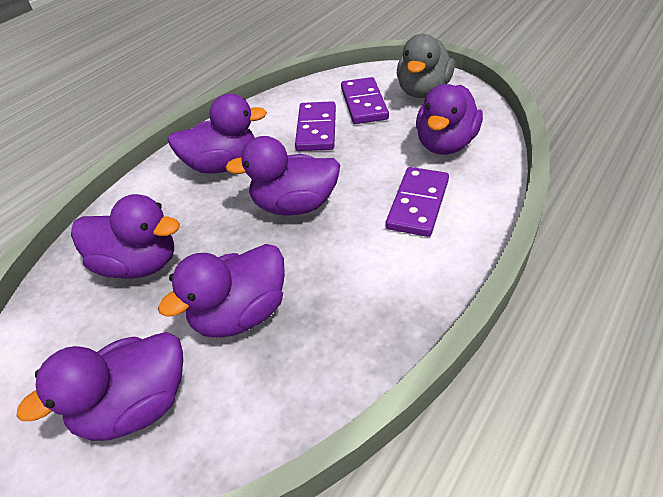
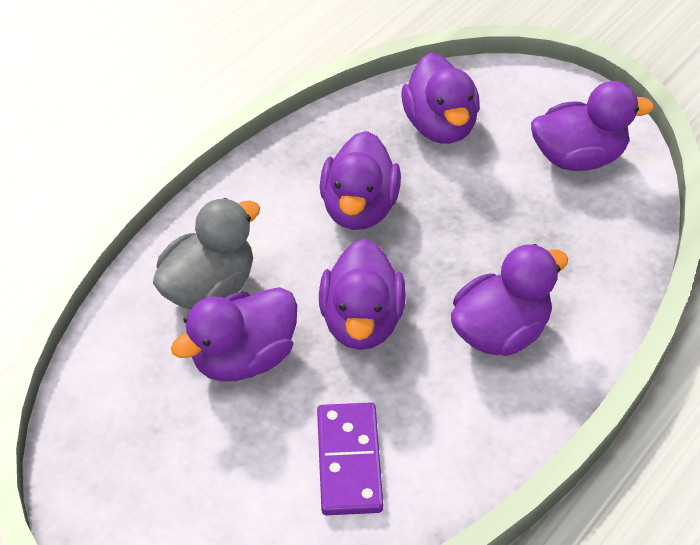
purple domino: 3 -> 1

